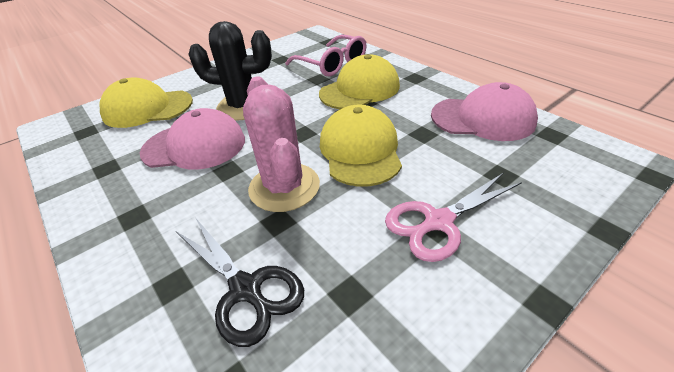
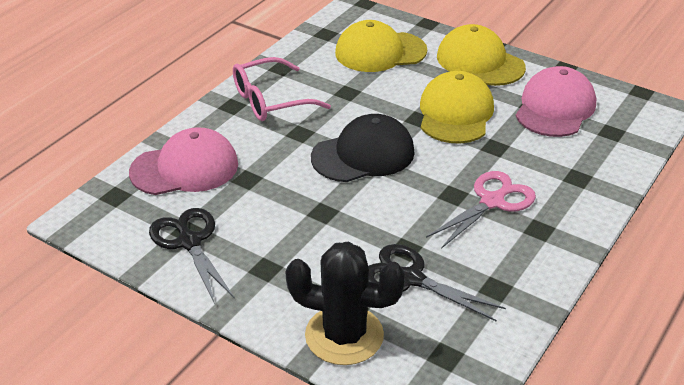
black cap: 0 -> 1
black scissors: 1 -> 2
pink cactus: 1 -> 0

